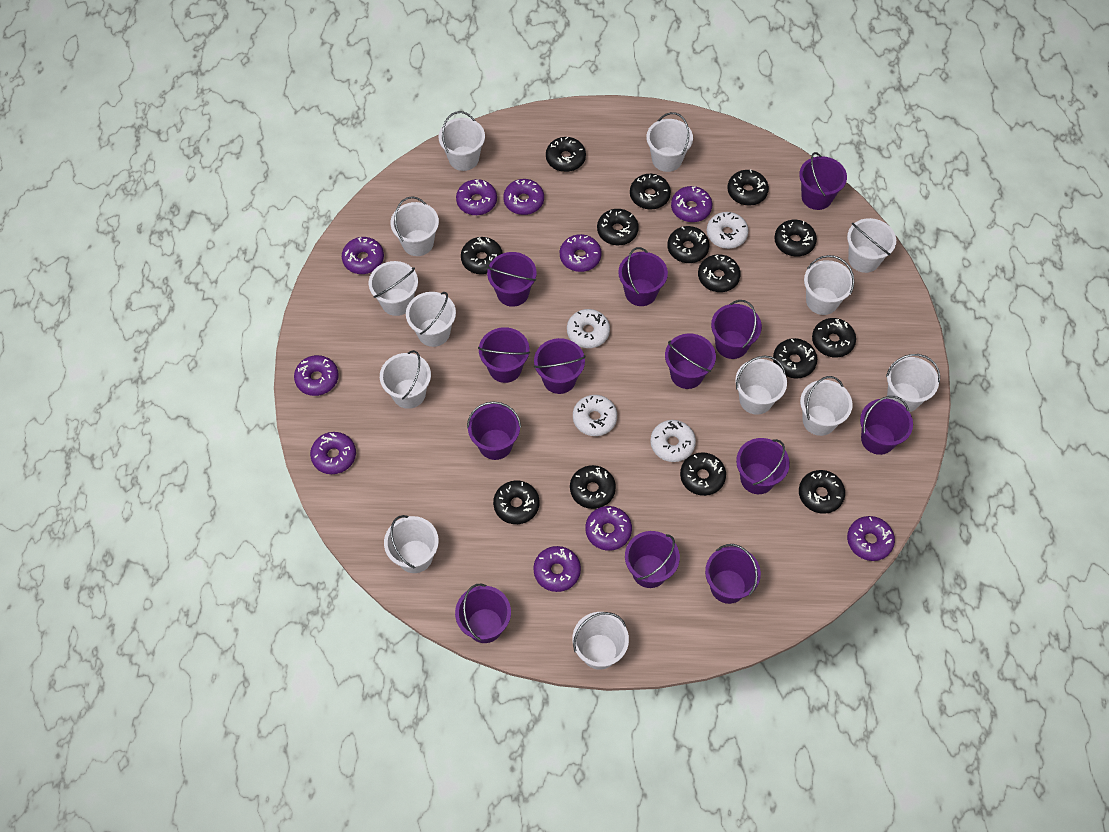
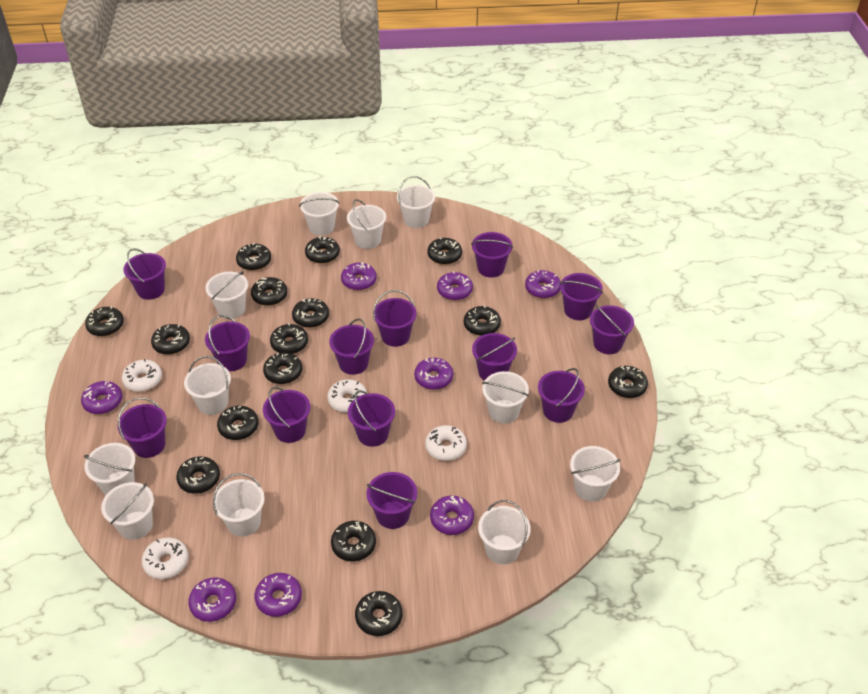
black donut: 14 -> 15
purple donut: 10 -> 8
white bucket: 13 -> 11

